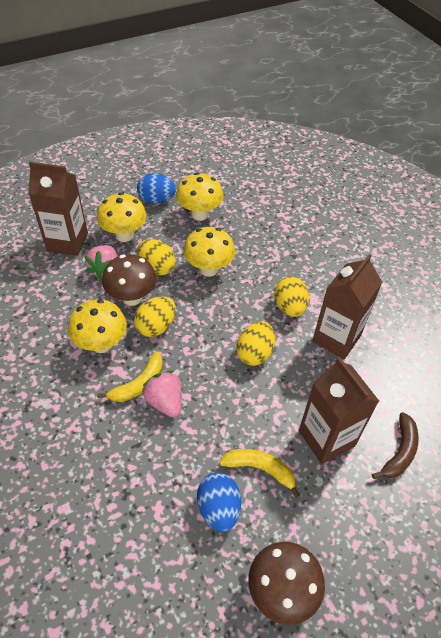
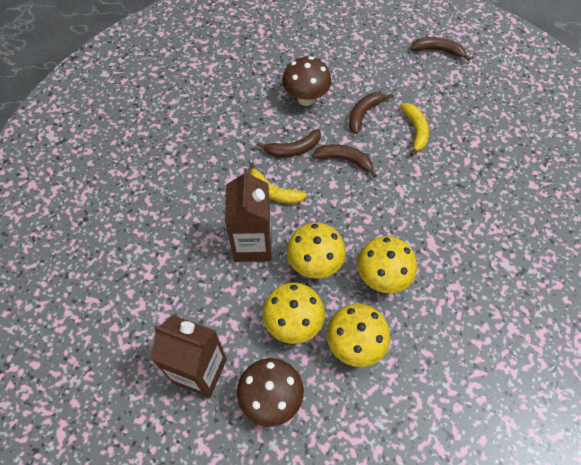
blue egg: 2 -> 0
brown banana: 1 -> 4
brown carton: 3 -> 2
pink strawberry: 2 -> 0
yellow egg: 4 -> 0

